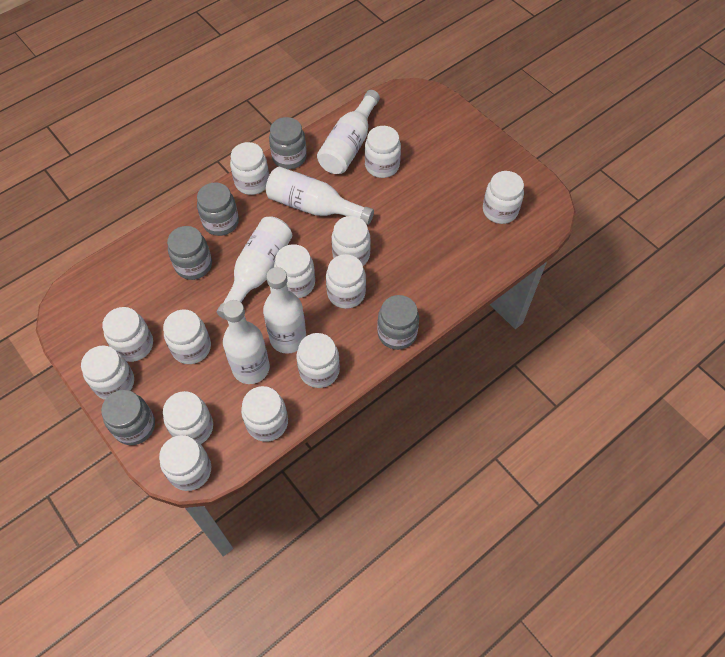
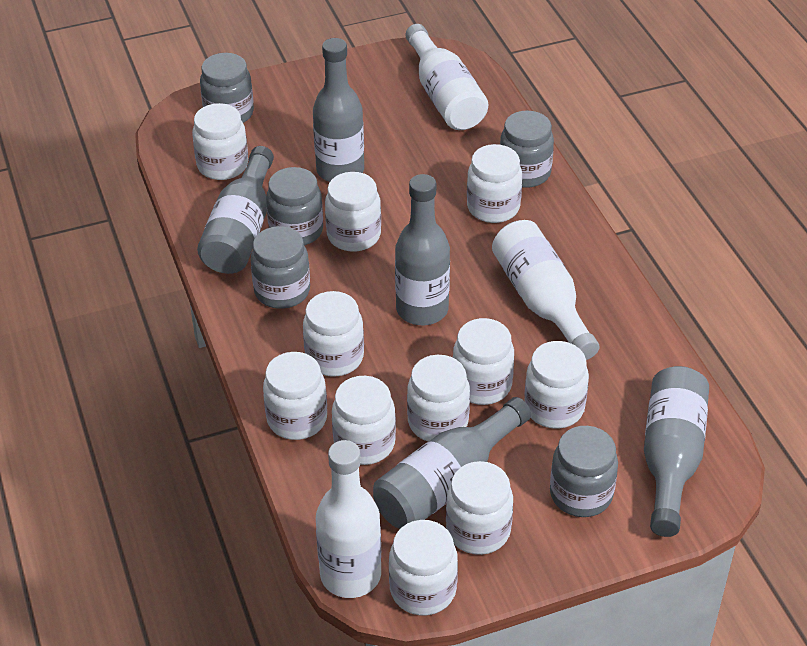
grey bottle: 0 -> 5
white bottle: 5 -> 3
white jar: 13 -> 11

